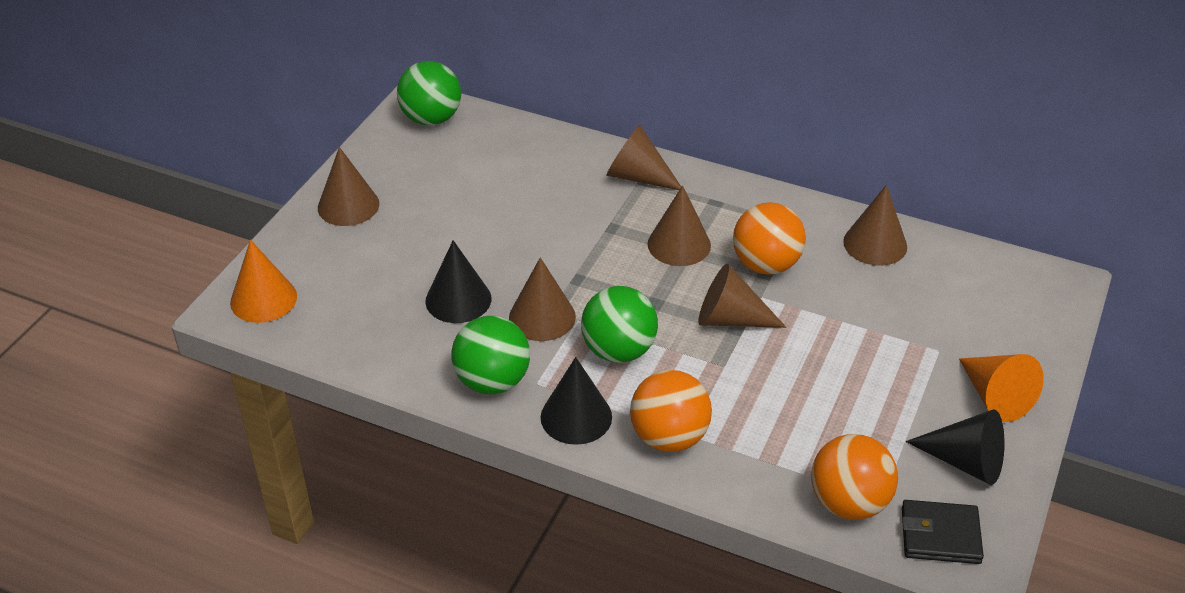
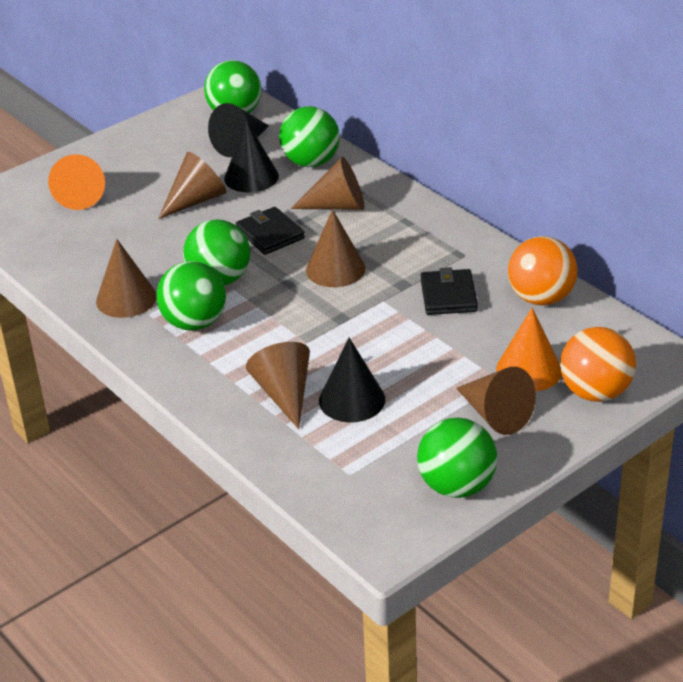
black wallet: 1 -> 2
green ball: 3 -> 5
orange ball: 3 -> 2

